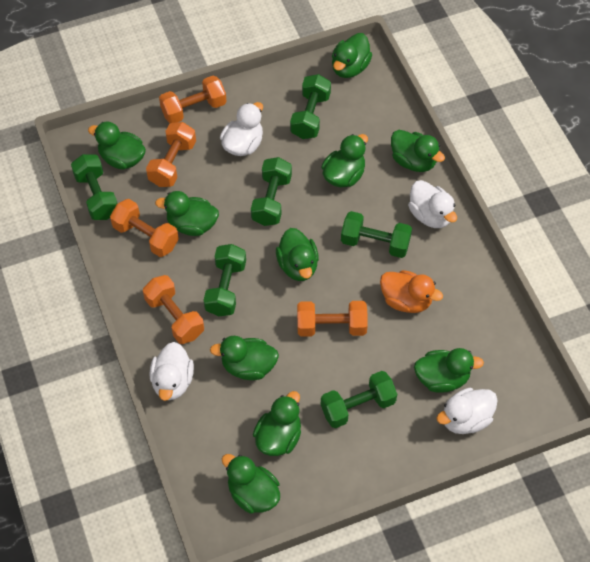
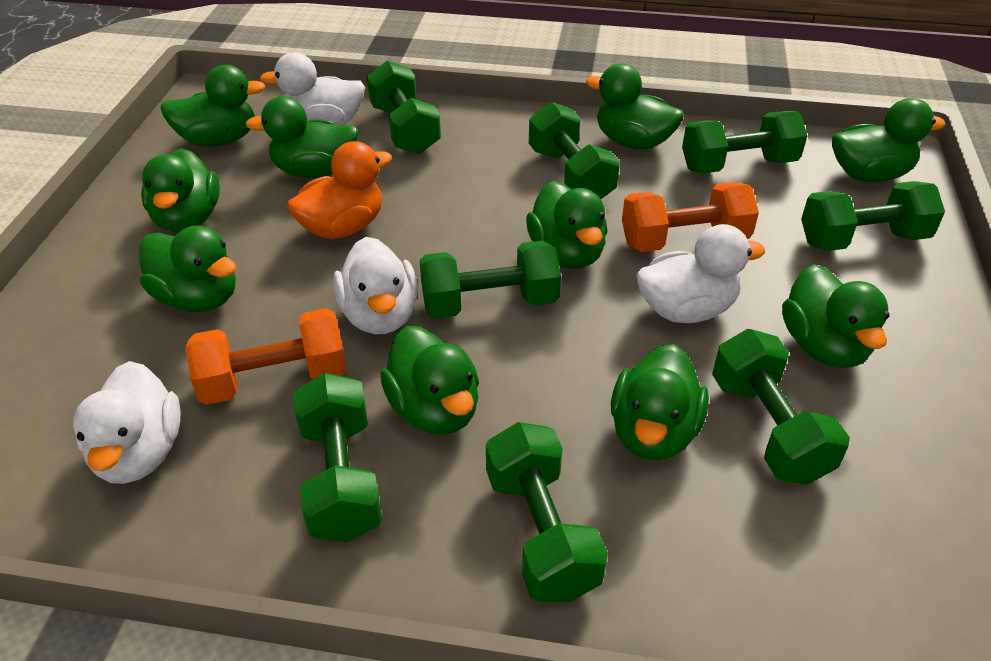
green dumbbell: 6 -> 8
orange dumbbell: 5 -> 2

